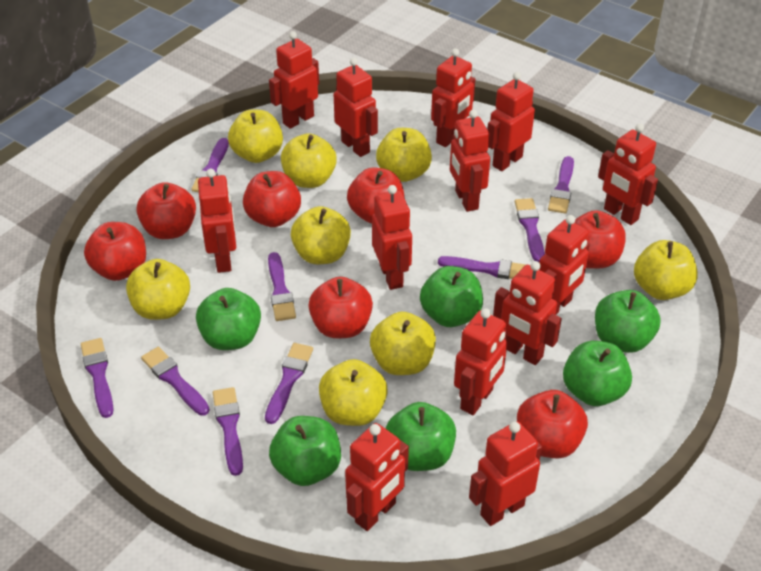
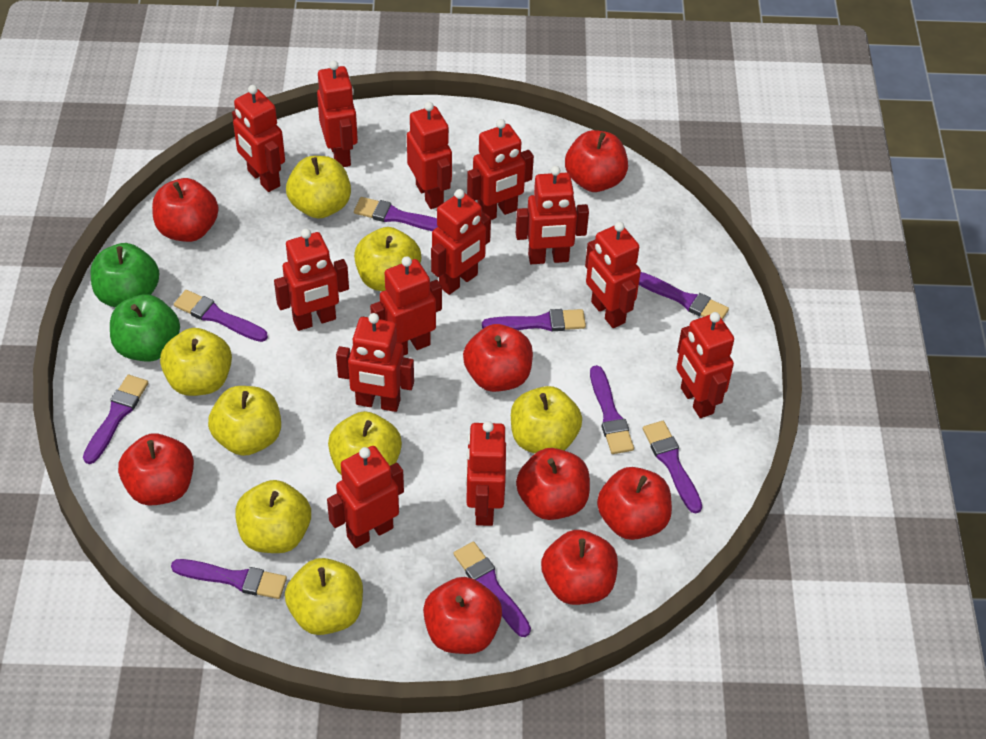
green apple: 6 -> 2
red apple: 7 -> 8

